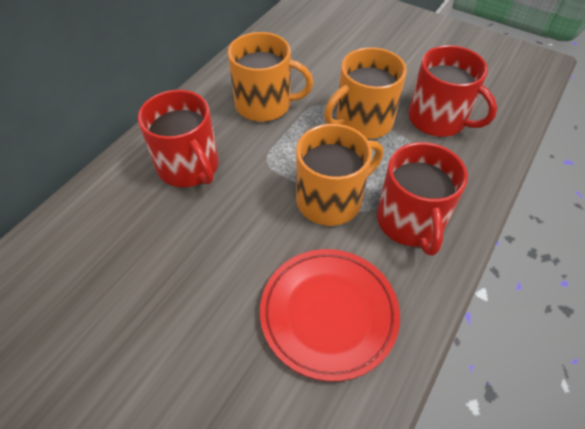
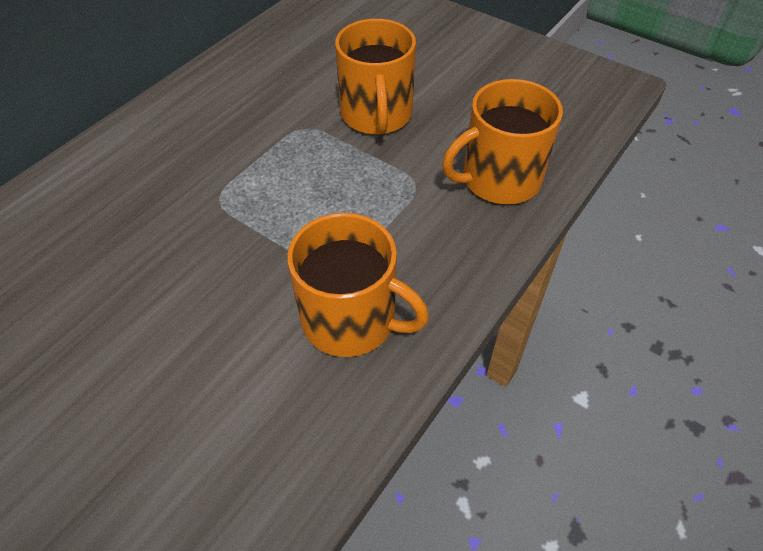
red mug: 3 -> 0
red plate: 1 -> 0

